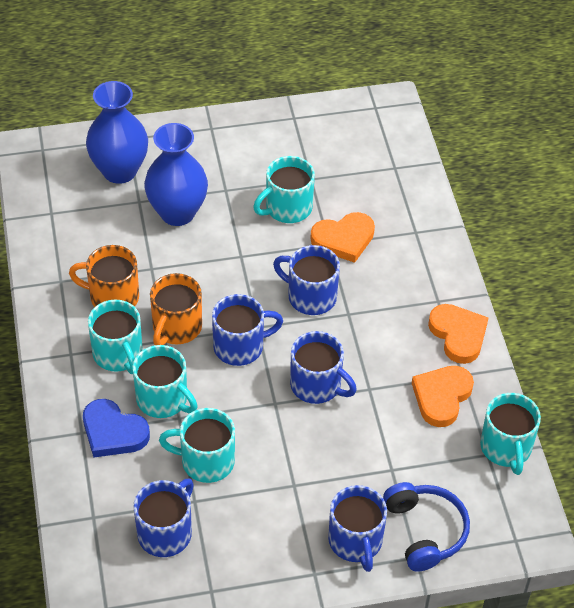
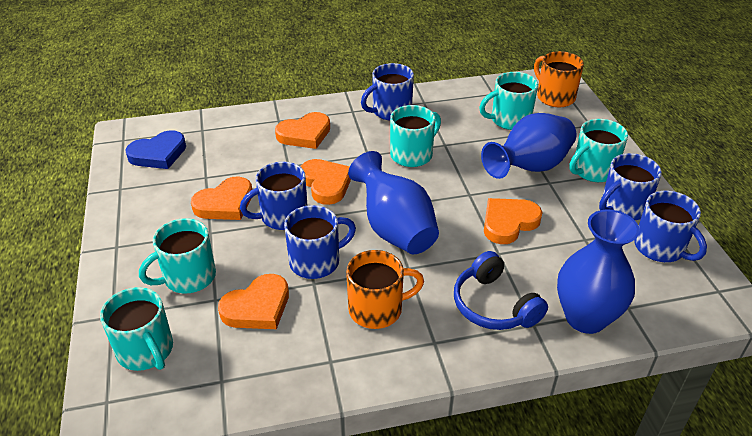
blue vase: 2 -> 3
orange heart: 3 -> 5

